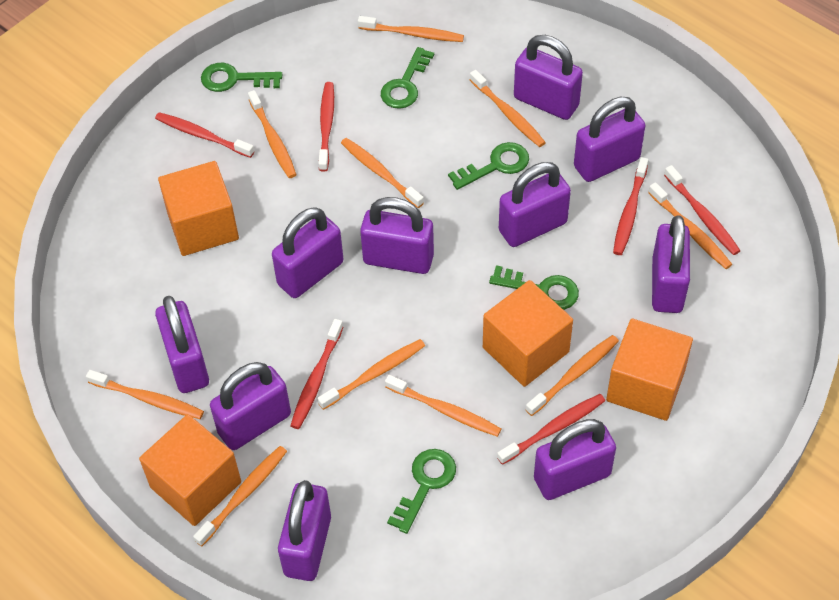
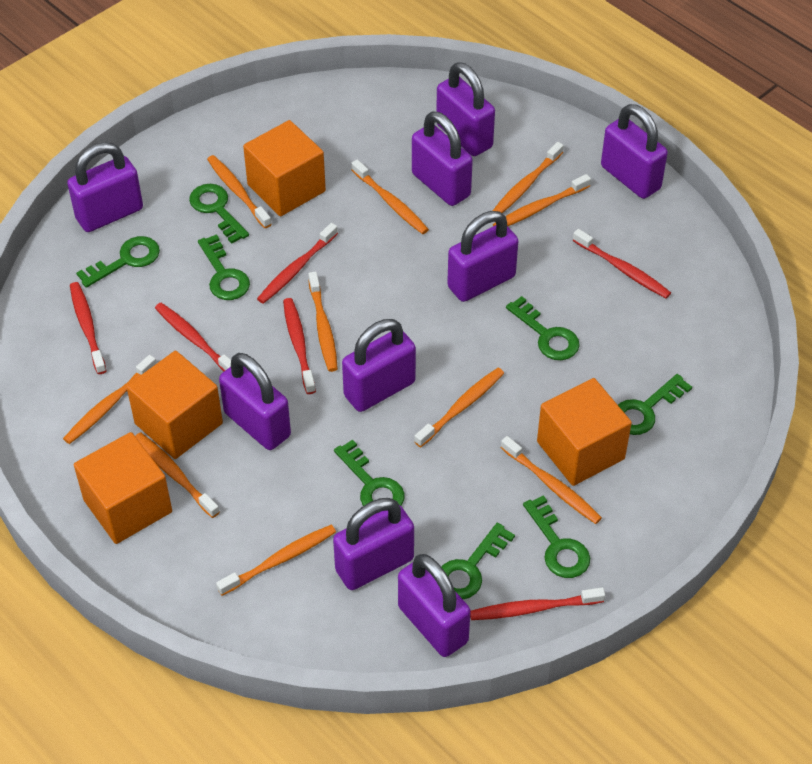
green key: 5 -> 8
purple padlock: 10 -> 9

